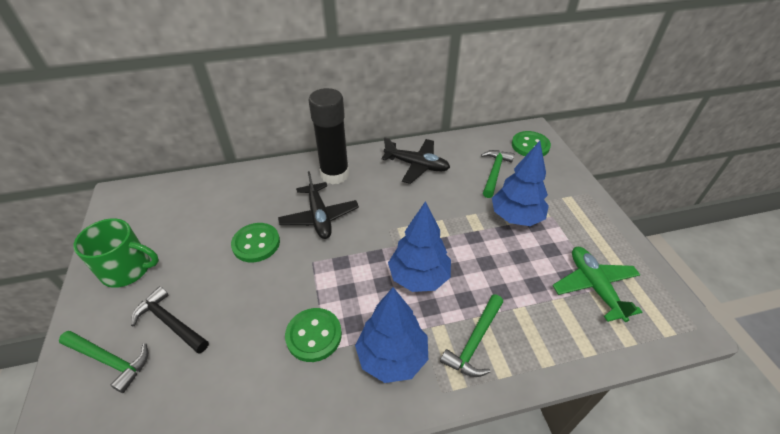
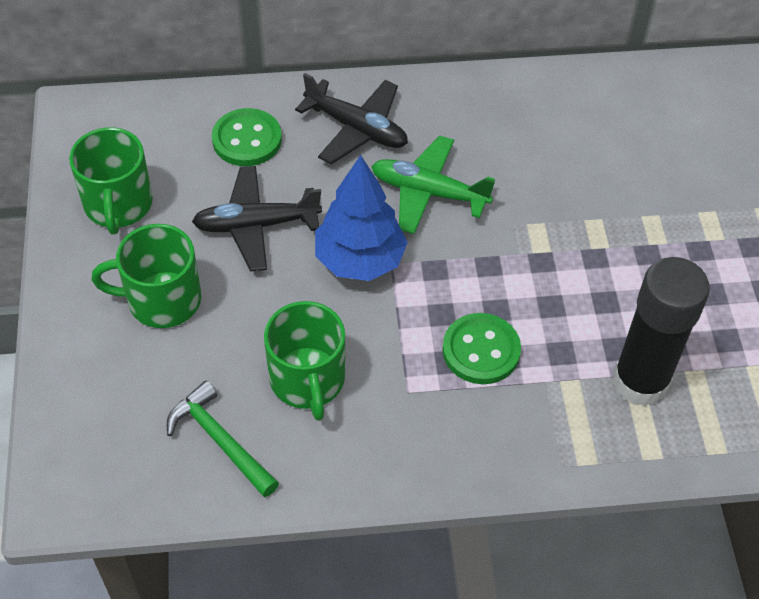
black hammer: 1 -> 0
blue tree: 3 -> 1
green button: 3 -> 2
green hammer: 3 -> 1
green mug: 1 -> 3

